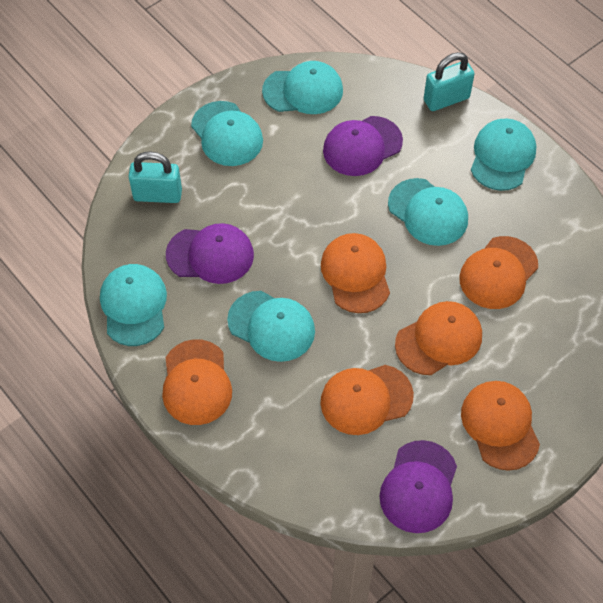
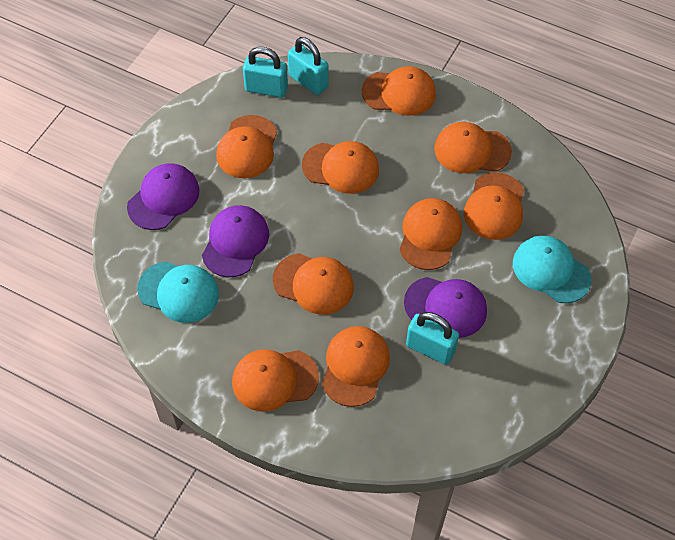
orange cap: 6 -> 9
turquoise cap: 6 -> 2
turquoise padlock: 2 -> 3

